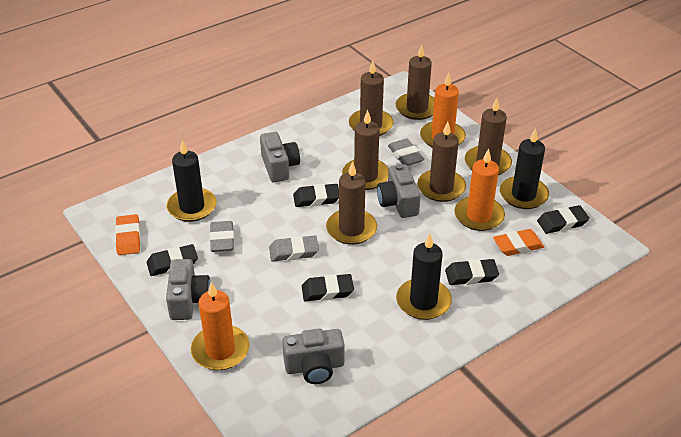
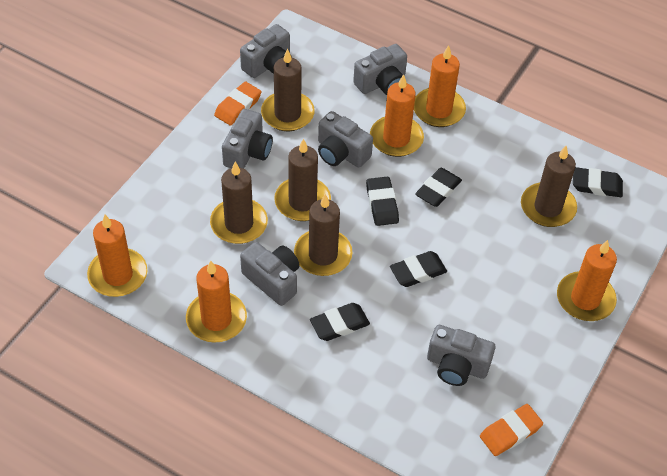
black candle: 3 -> 0
brown candle: 6 -> 5
grey camera: 4 -> 6
grey eraser: 3 -> 0
orange candle: 3 -> 5

